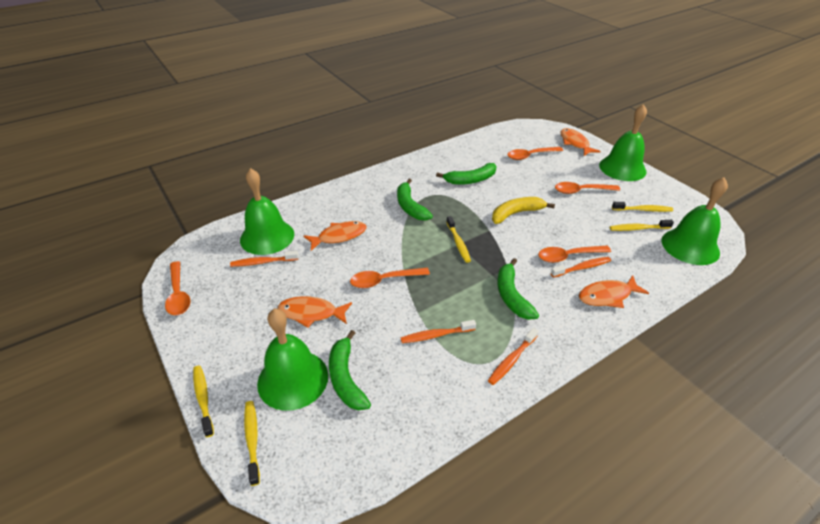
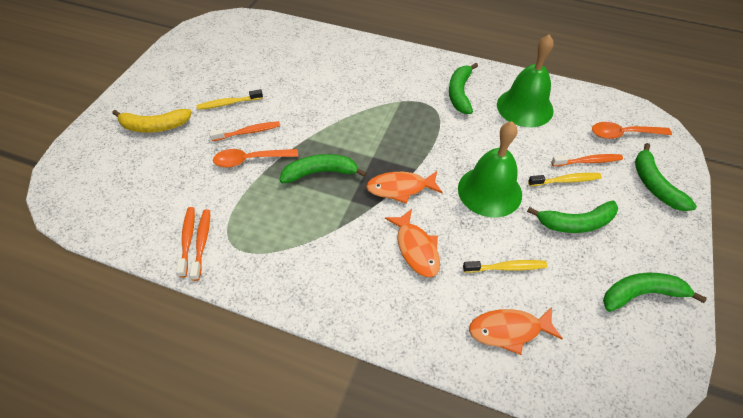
green banana: 4 -> 5
green bell: 4 -> 2
orange fish: 4 -> 3
orange spoon: 5 -> 2
yellow toothbrush: 5 -> 3

